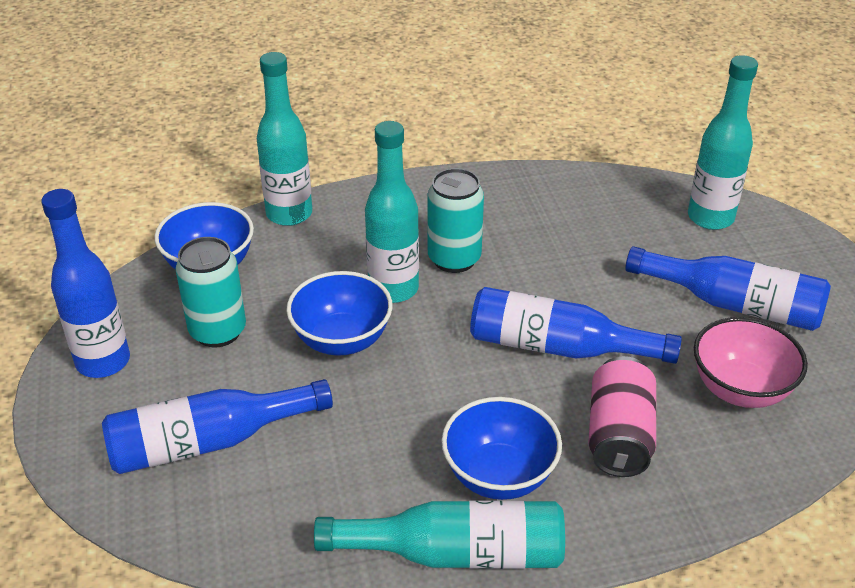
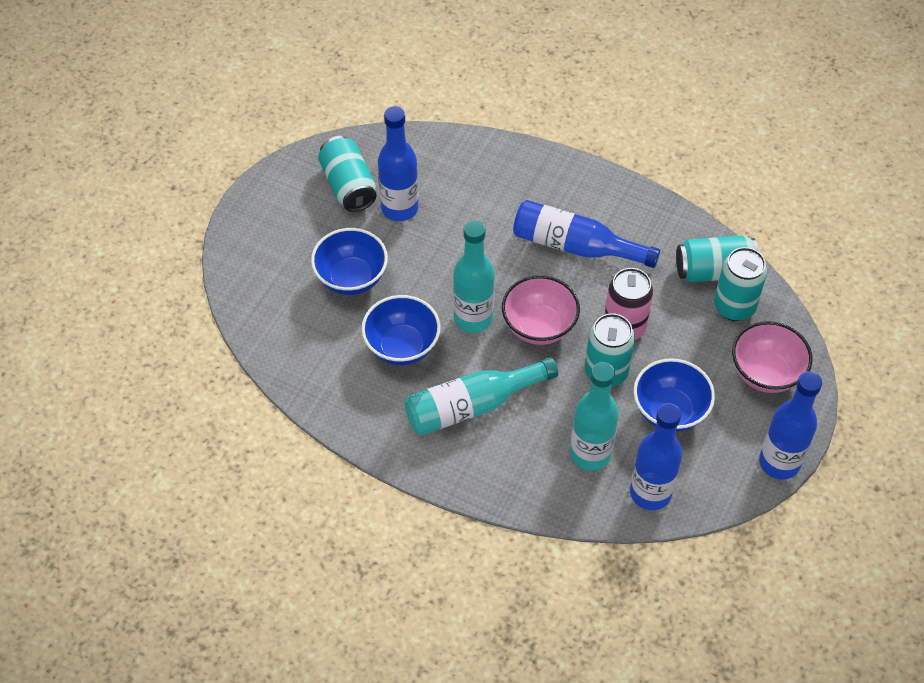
pink bowl: 1 -> 2
turquoise bottle: 4 -> 3
turquoise can: 2 -> 4

